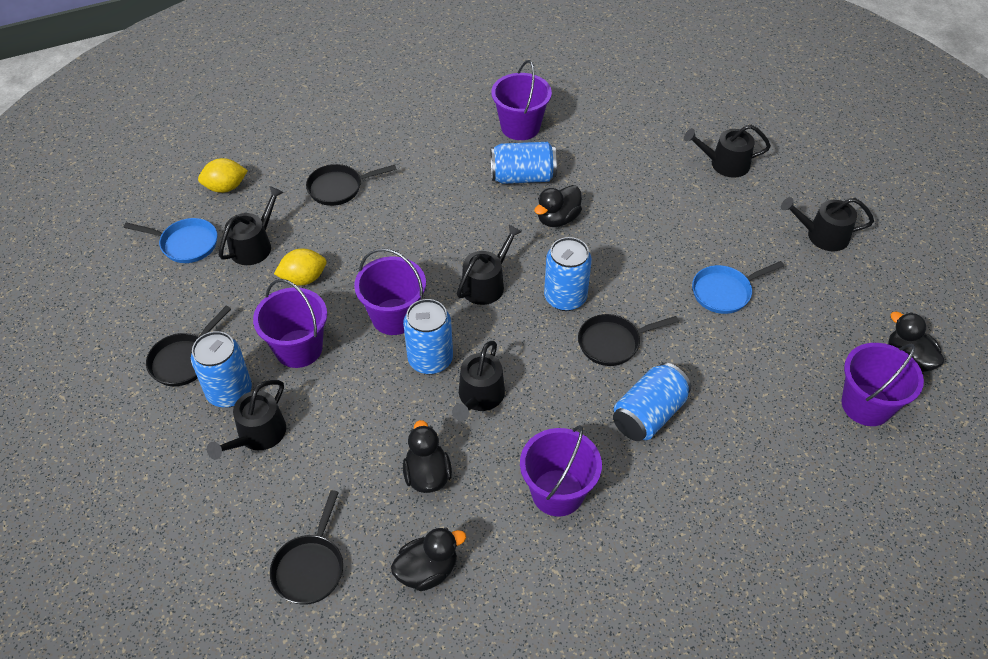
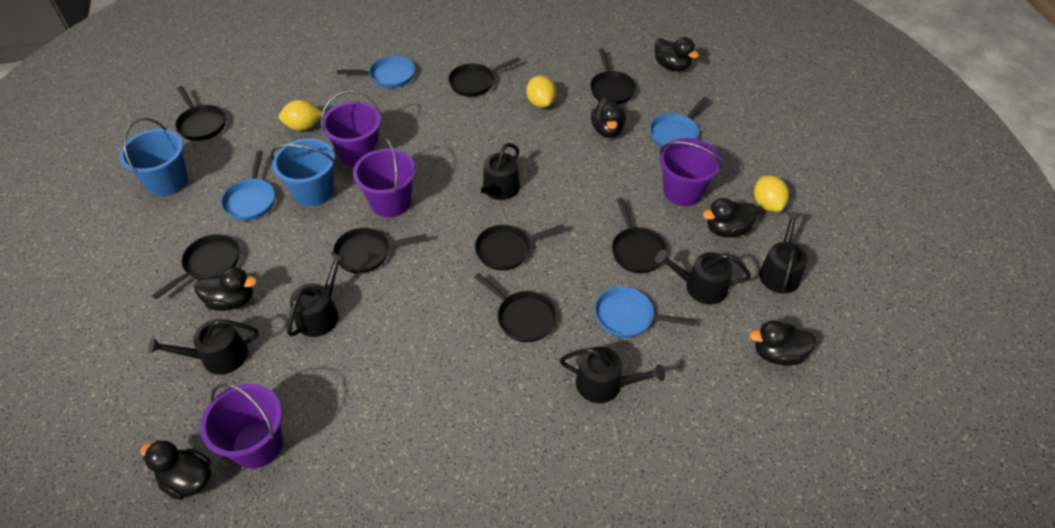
black duck: 4 -> 6
black pan: 4 -> 8
blue bucket: 0 -> 2
blue can: 5 -> 0
blue pan: 2 -> 4
purple bucket: 5 -> 4
yellow lemon: 2 -> 3

